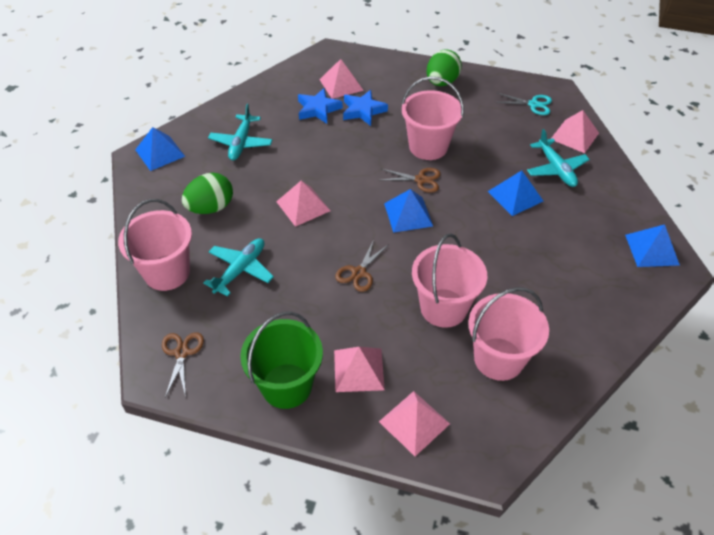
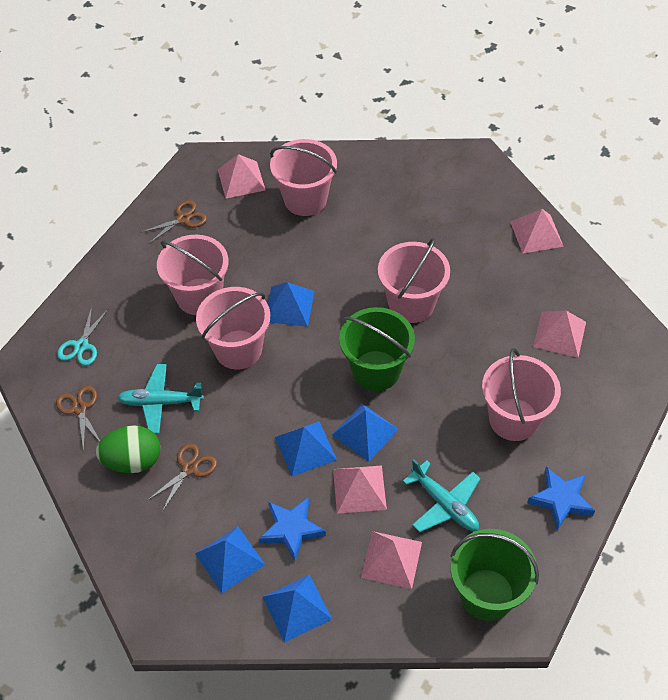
blue pyramid: 4 -> 5
green bucket: 1 -> 2
green egg: 2 -> 1
pink bucket: 4 -> 5
turquoise plane: 3 -> 2

